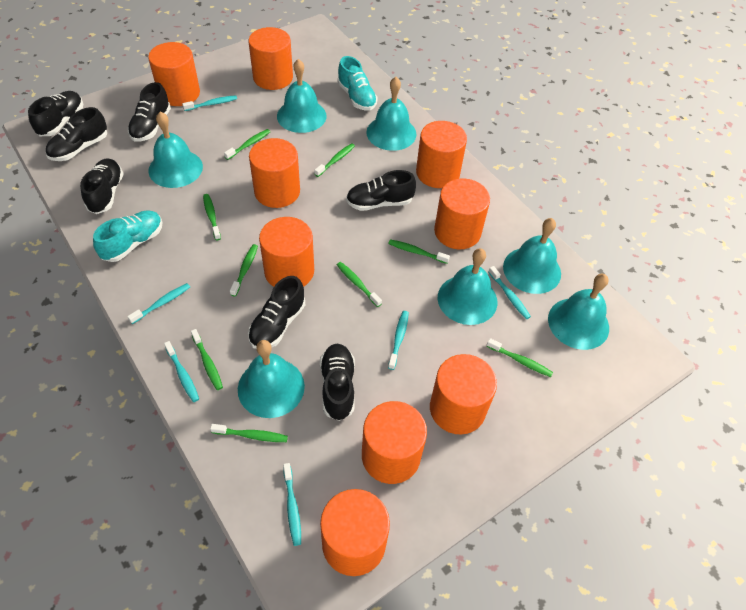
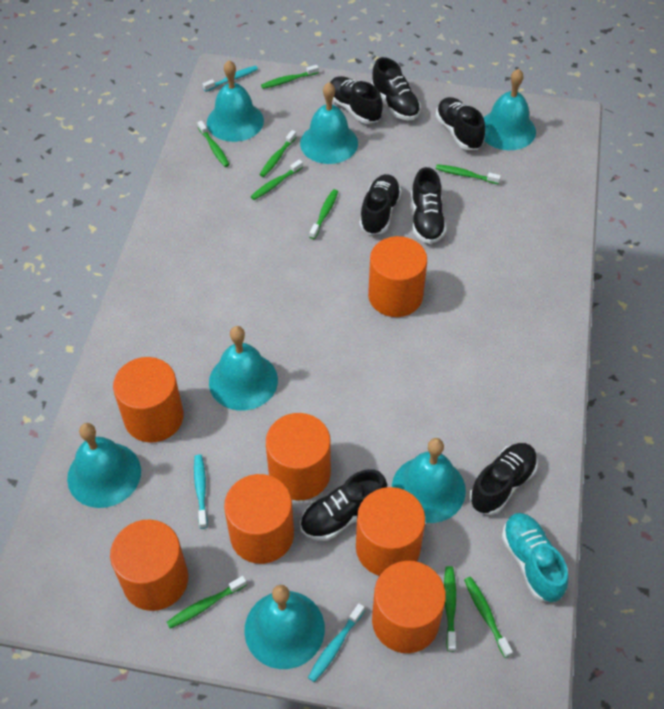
orange cylinder: 9 -> 7
turquoise shoe: 2 -> 1
turquoise toothbrush: 6 -> 3

